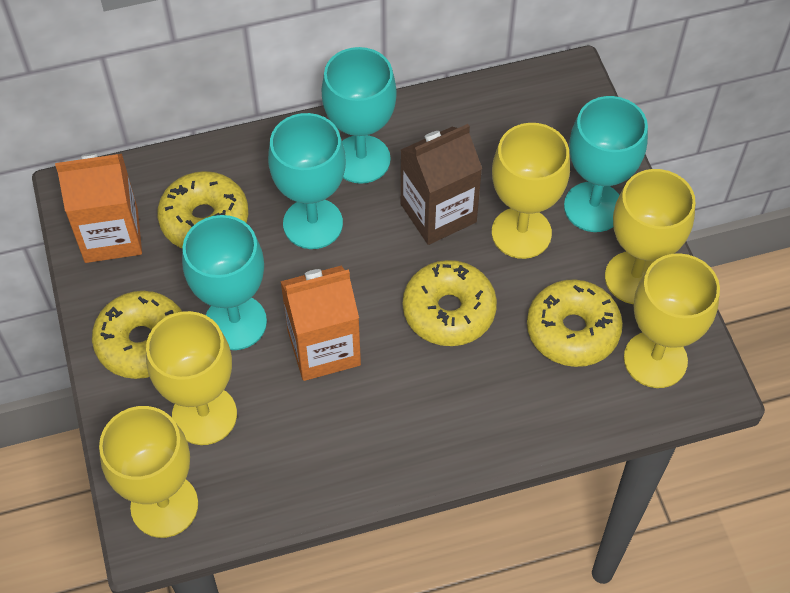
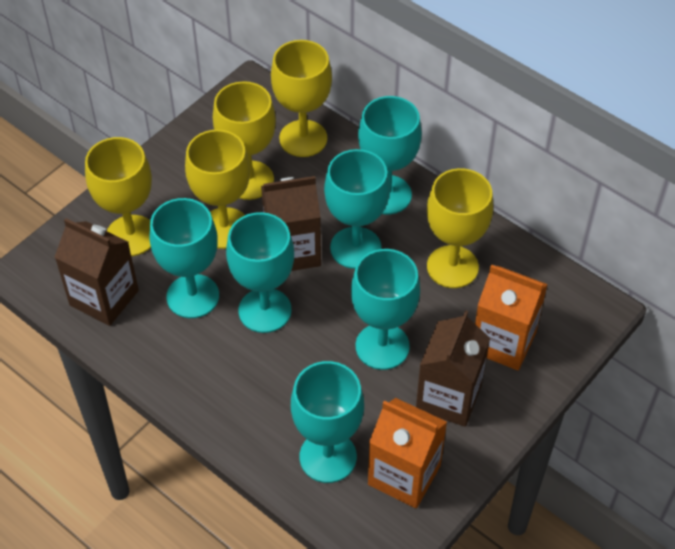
brown carton: 1 -> 3
turquoise goblet: 4 -> 6
yellow donut: 4 -> 0

